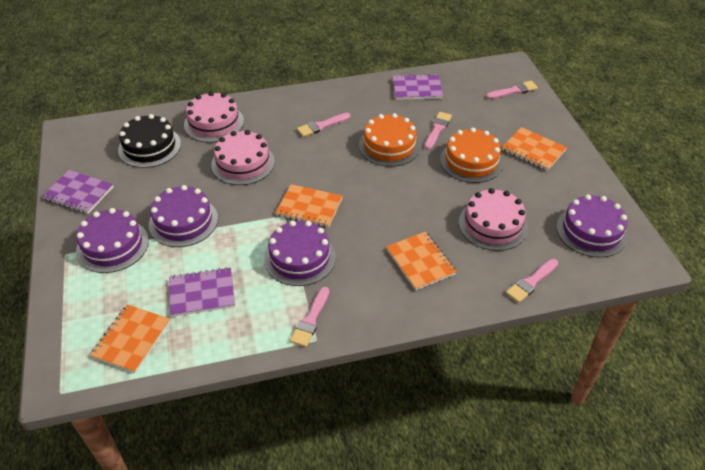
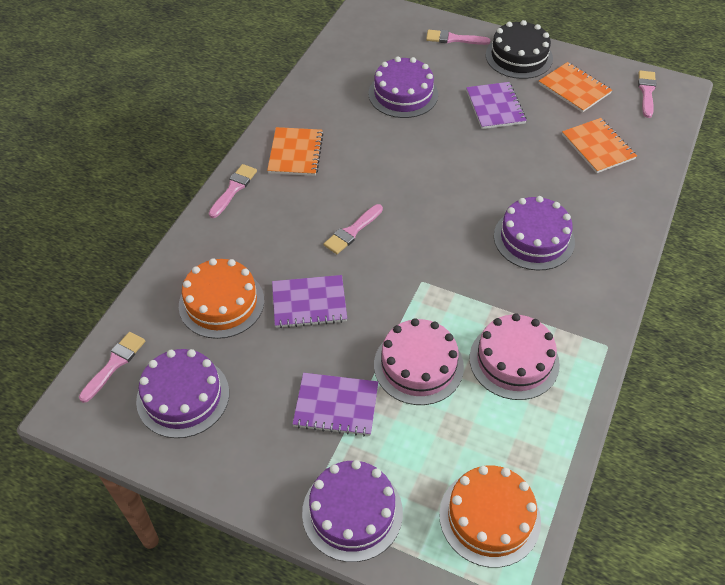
orange notebook: 4 -> 3
pink cake: 3 -> 2

